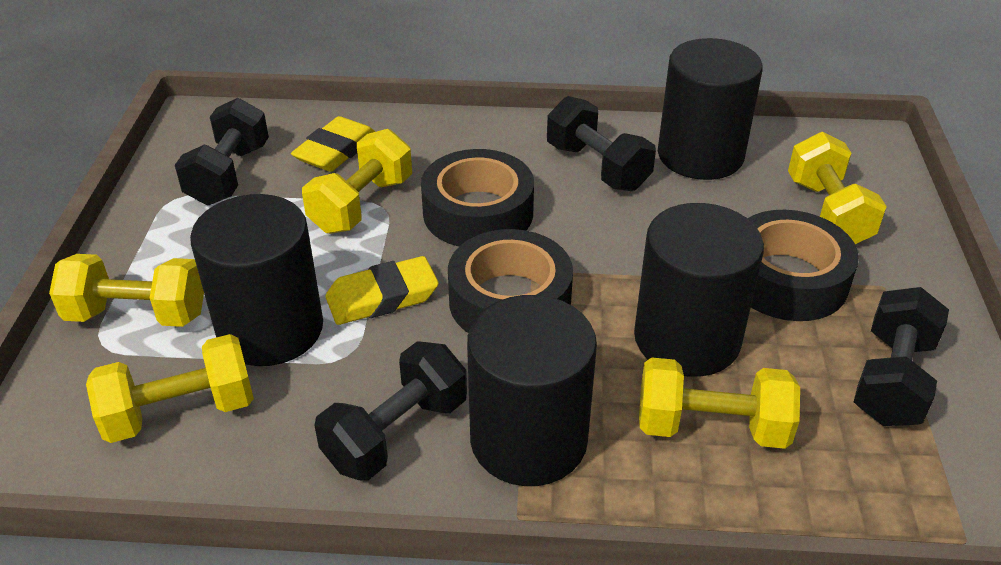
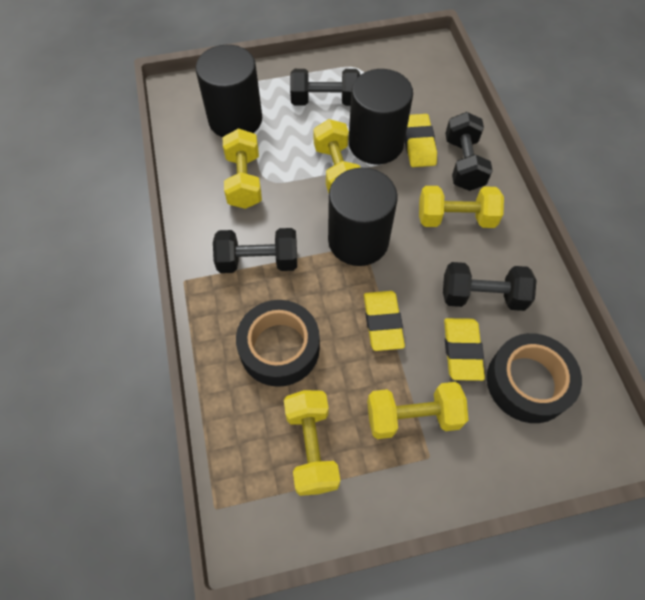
black cylinder: 4 -> 3
black tape: 3 -> 2
yellow eraser: 2 -> 3

